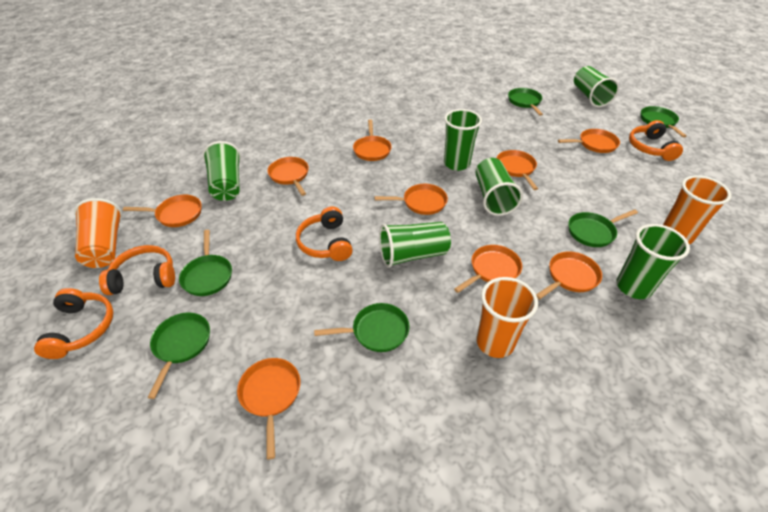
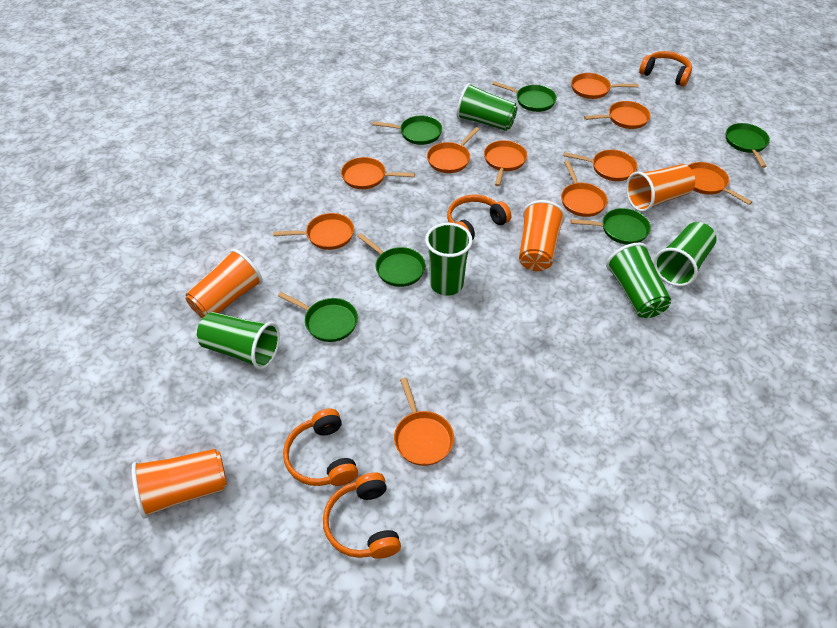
green cup: 6 -> 5
orange cup: 3 -> 4
orange pan: 9 -> 10

